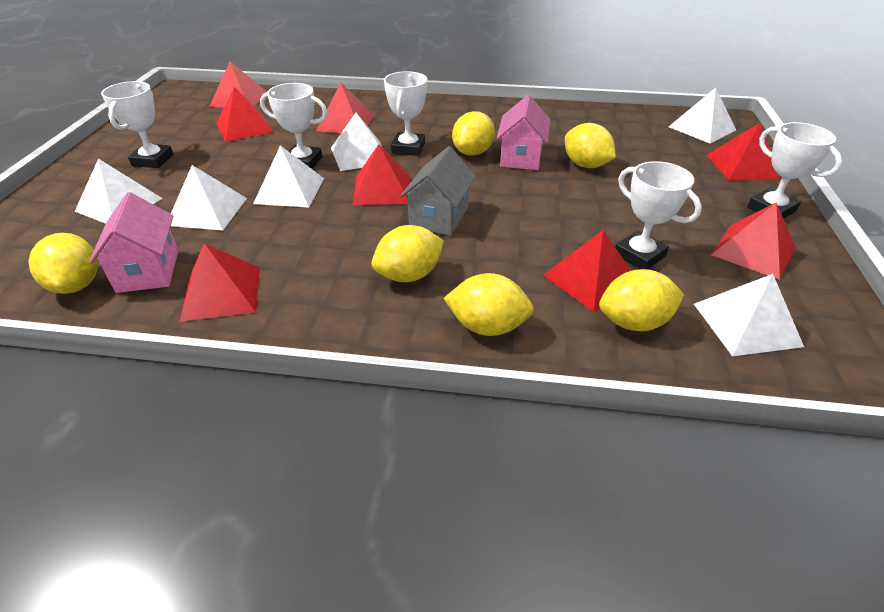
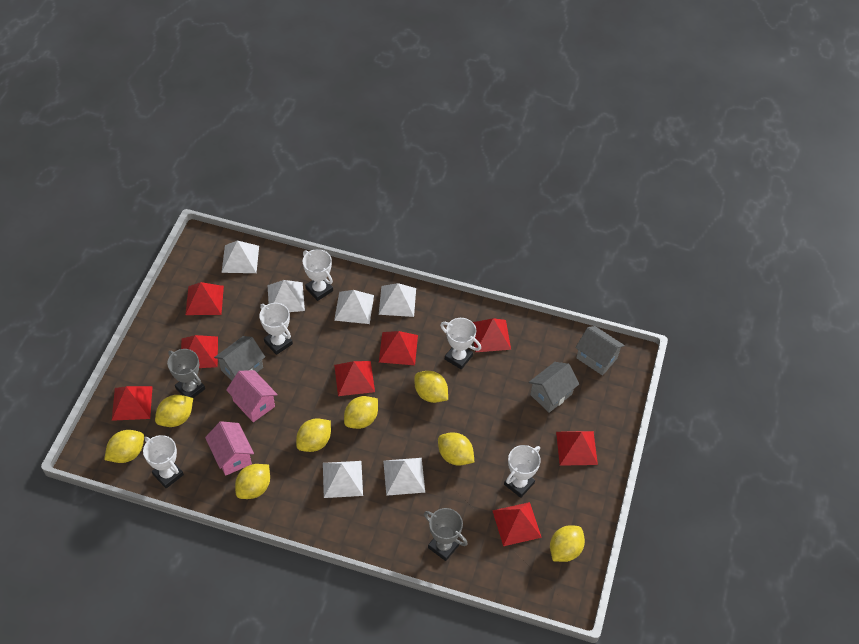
grey house: 1 -> 3
grey trophy: 0 -> 2
yellow lemon: 6 -> 8

